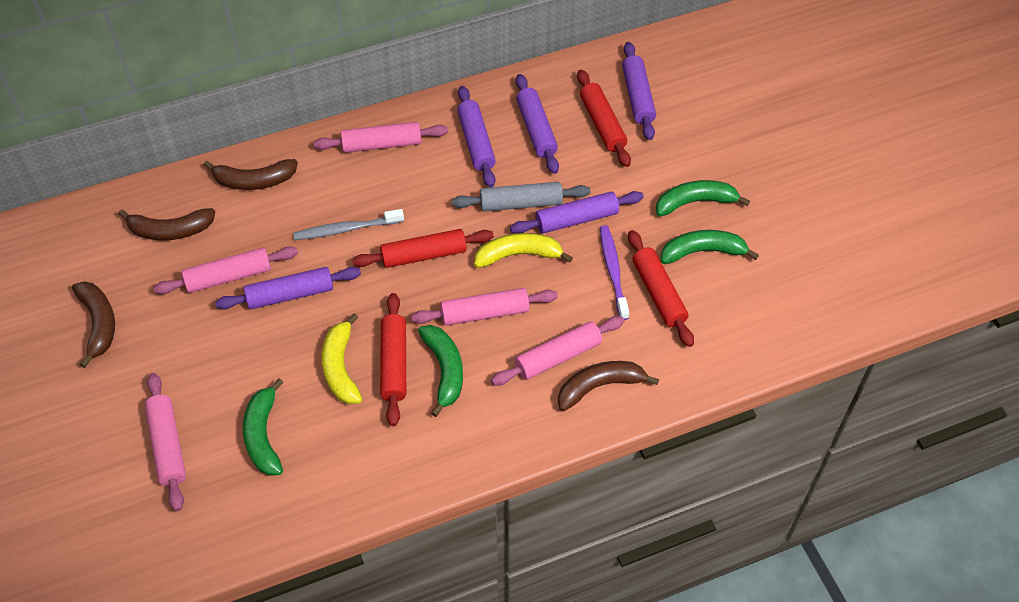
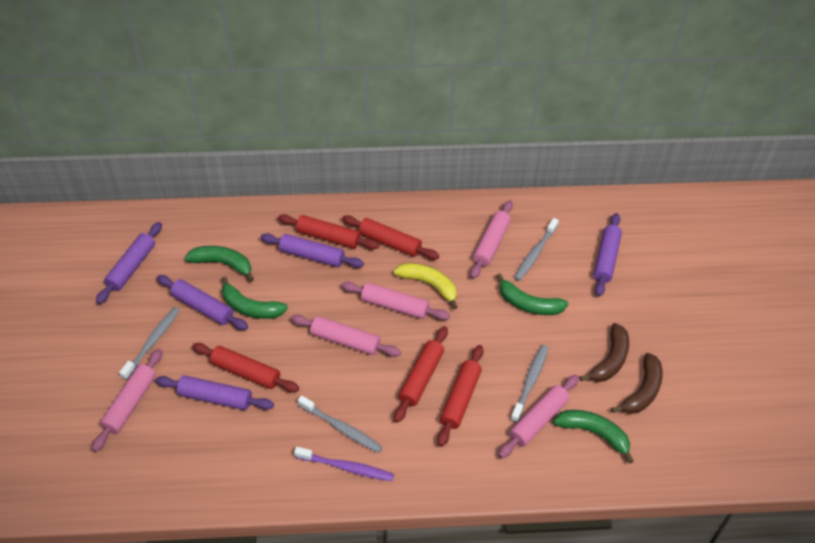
brown banana: 4 -> 2
grey rolling pin: 1 -> 0
grey toothbrush: 1 -> 4
red rolling pin: 4 -> 5
yellow banana: 2 -> 1

